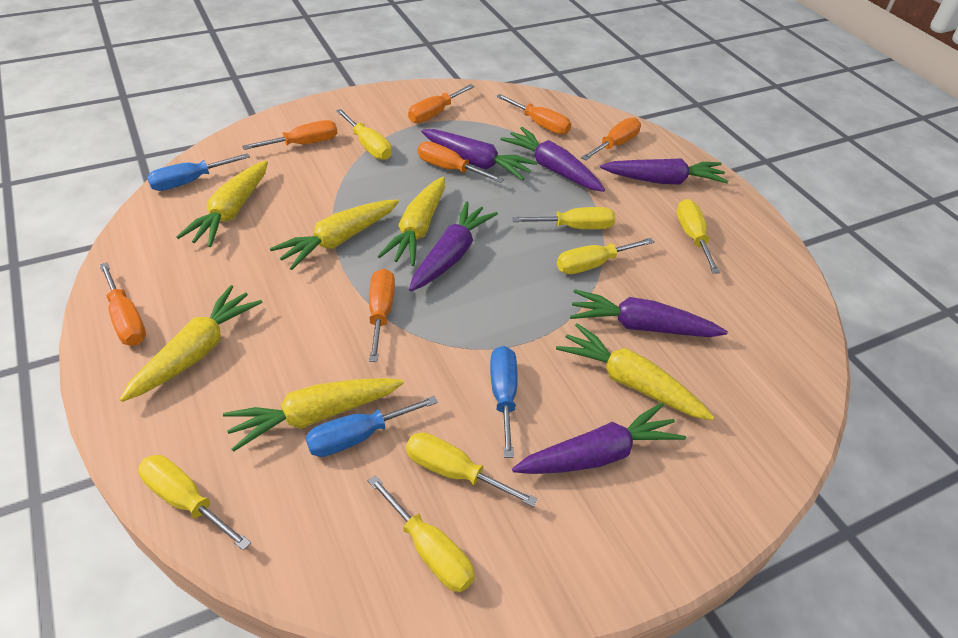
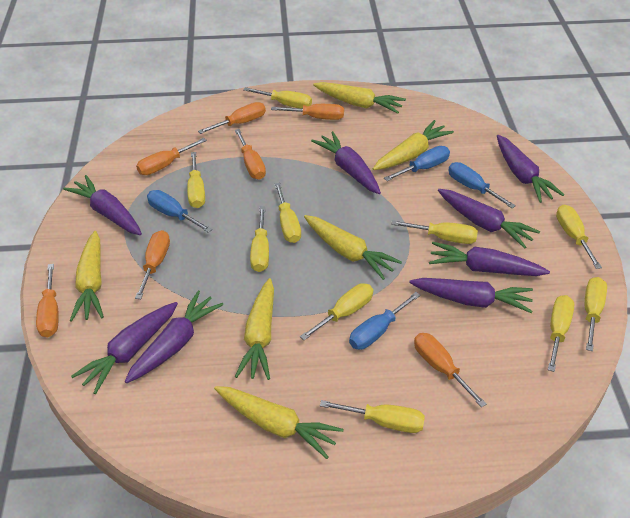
blue screwdriver: 3 -> 4
purple carrot: 6 -> 8
yellow screwdriver: 7 -> 10

